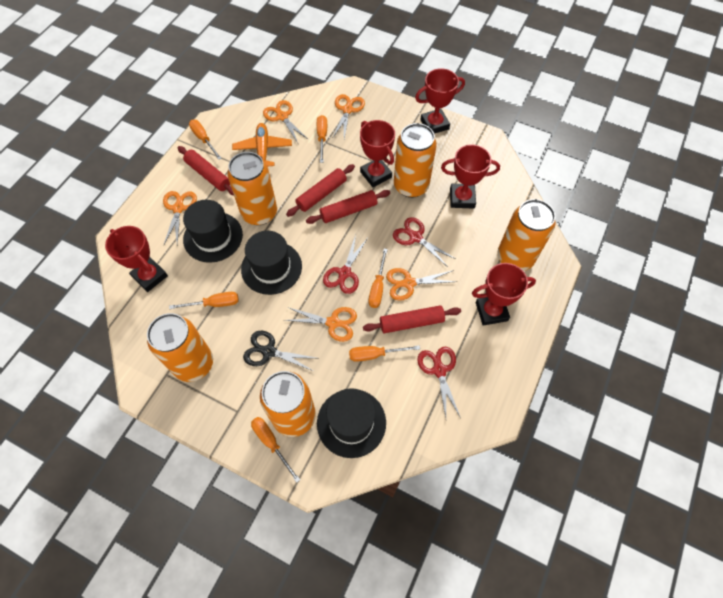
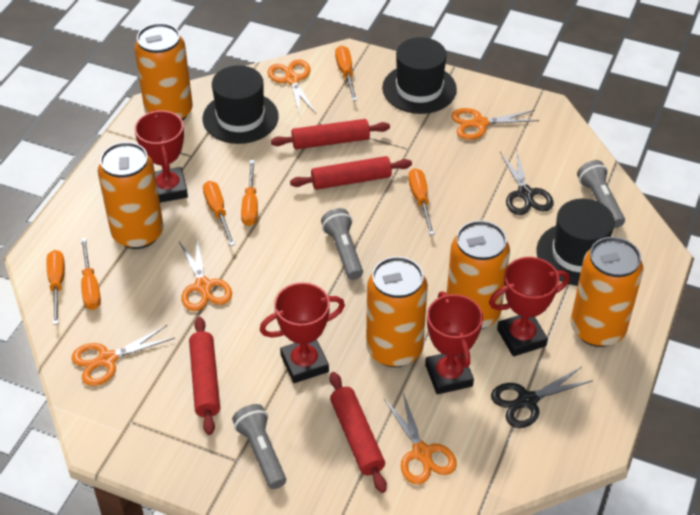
black scissors: 1 -> 2
grey flashlight: 0 -> 3
orange plane: 1 -> 0
red scissors: 3 -> 0
red trophy: 5 -> 4

